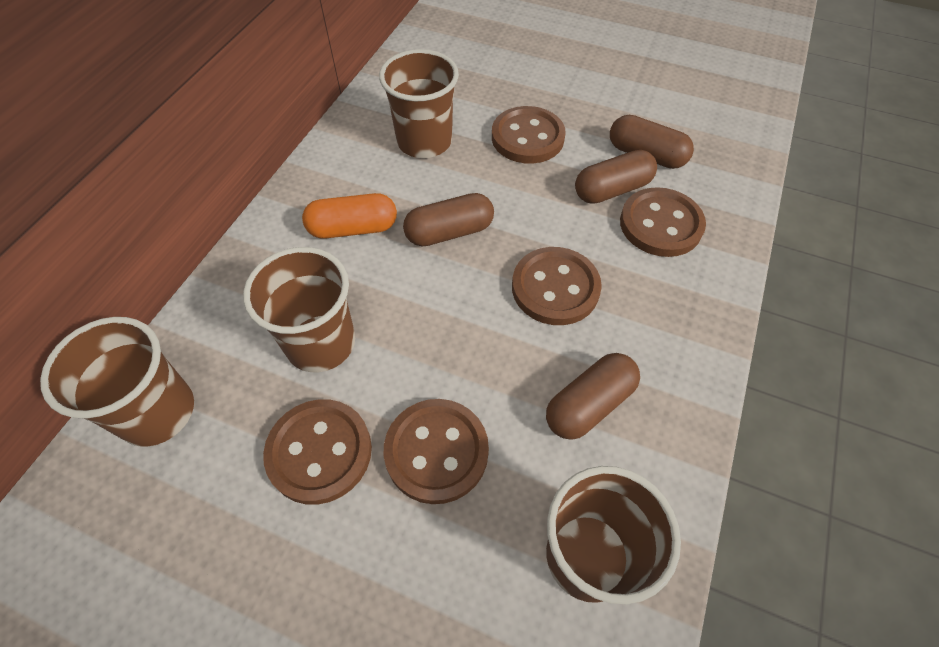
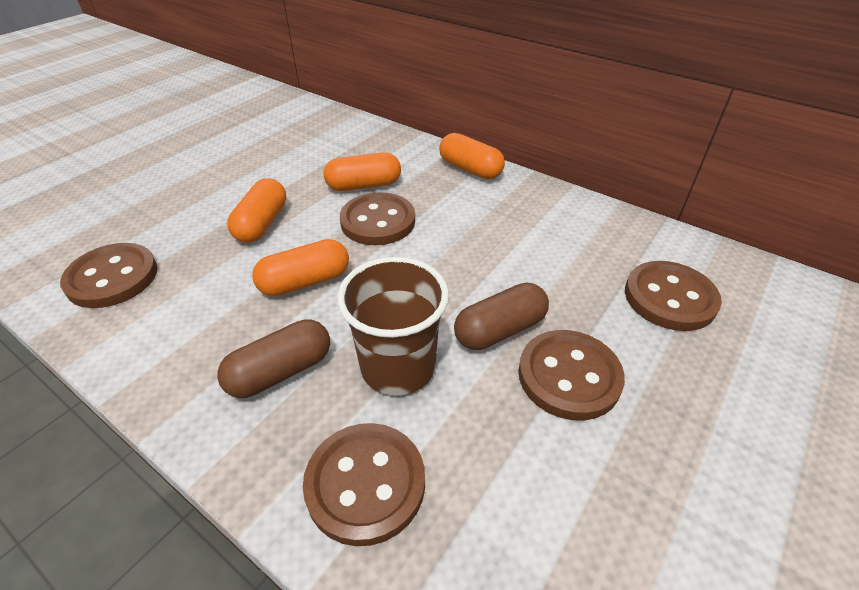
brown capsule: 4 -> 2
brown cup: 4 -> 1
orange capsule: 1 -> 4

